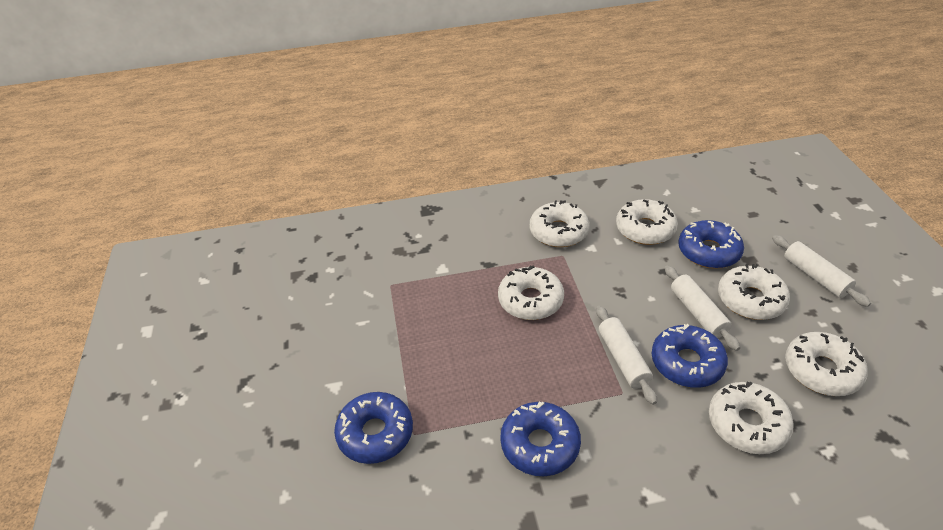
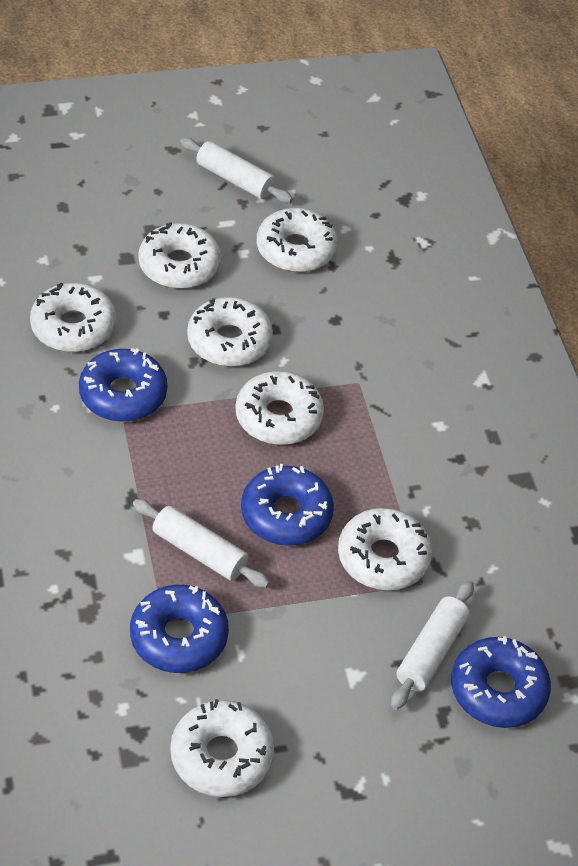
white donut: 6 -> 7

